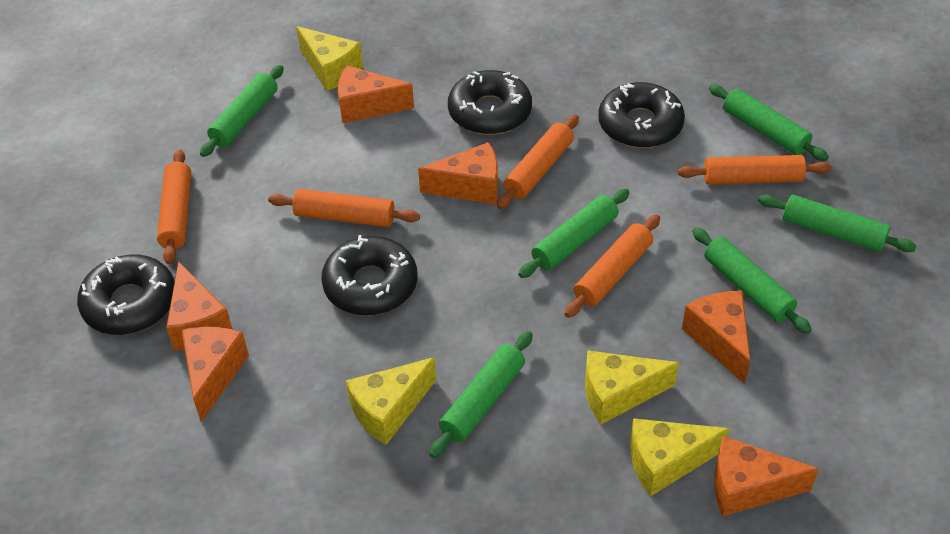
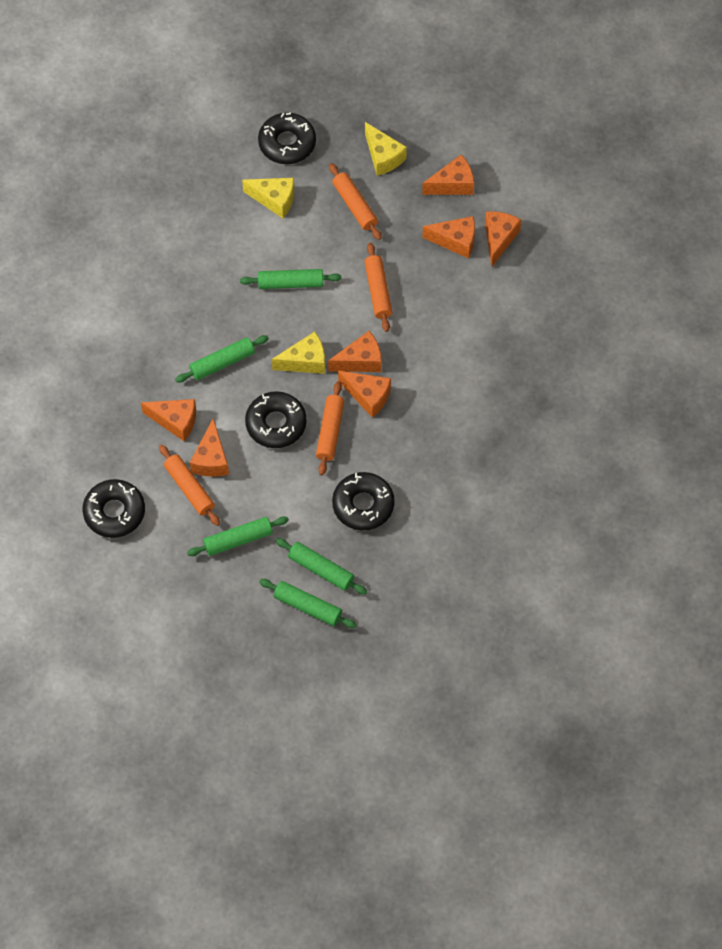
green rolling pin: 6 -> 5
orange cheese: 6 -> 7
orange rolling pin: 5 -> 4
yellow cheese: 4 -> 3

